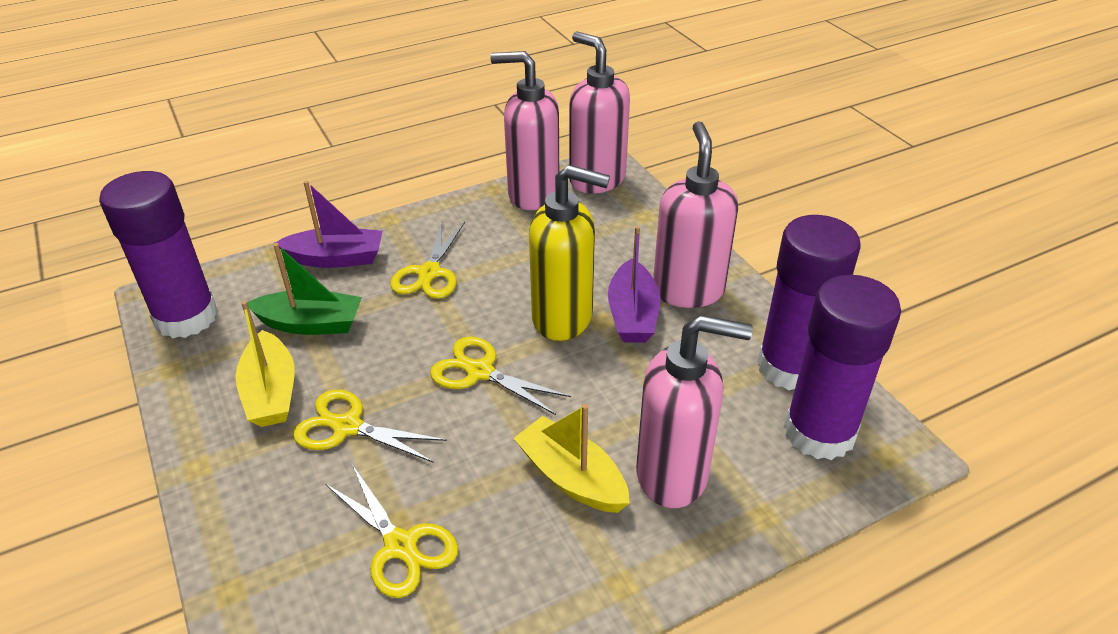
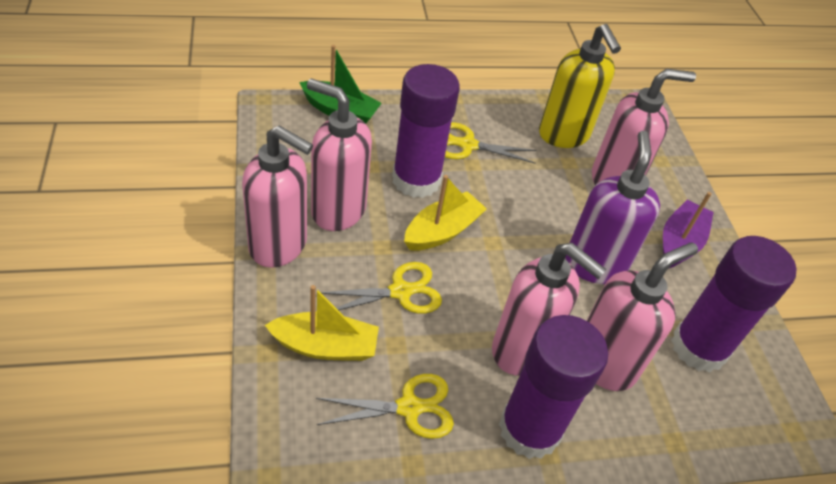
pink soap dispenser: 4 -> 5
purple boat: 2 -> 1
purple soap dispenser: 0 -> 1
yellow scissors: 4 -> 3

